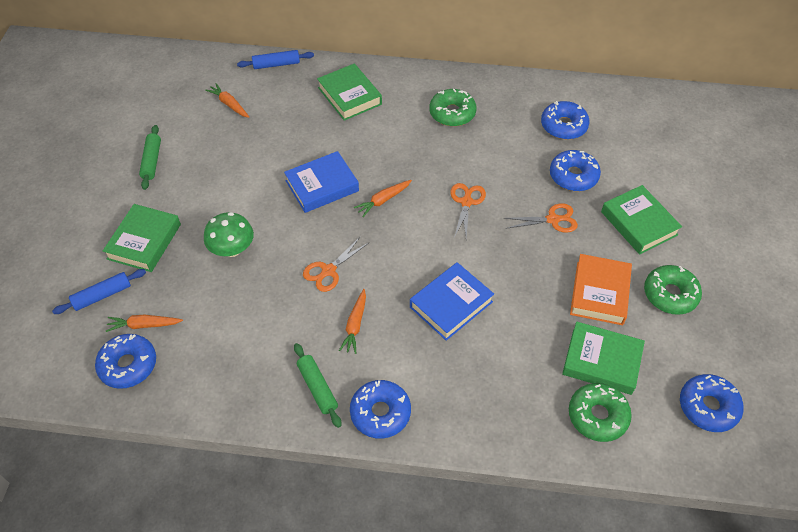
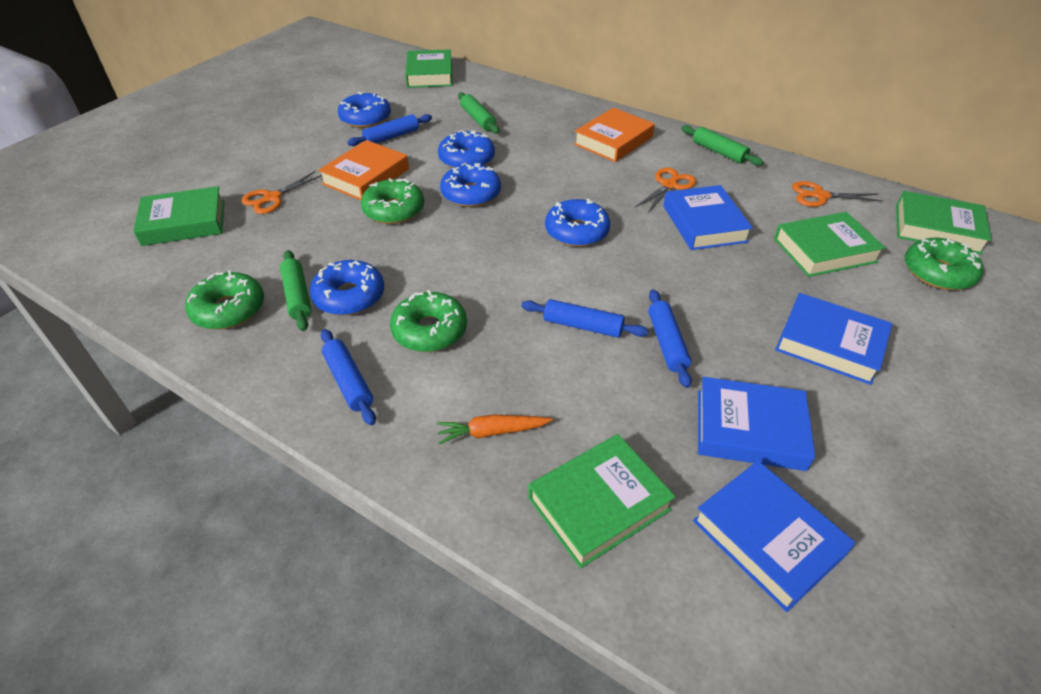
blue book: 2 -> 4
blue rolling pin: 2 -> 4
green book: 4 -> 5
green donut: 3 -> 4
green mushroom: 1 -> 0
green rolling pin: 2 -> 3
orange book: 1 -> 2
orange carrot: 4 -> 1

